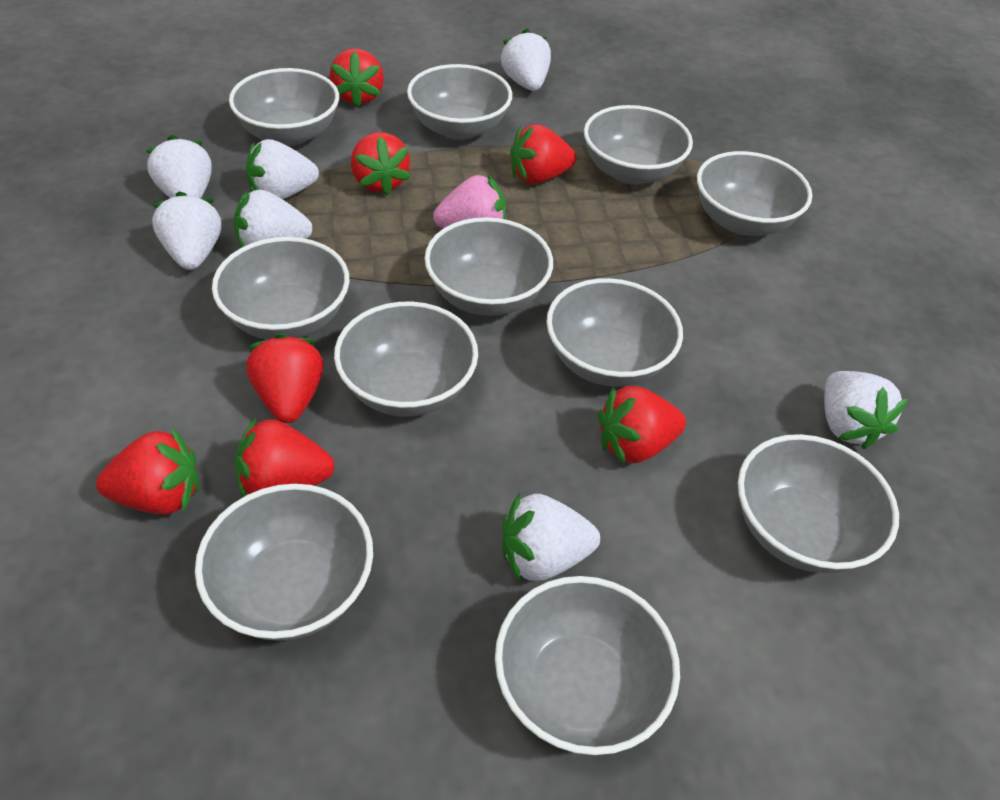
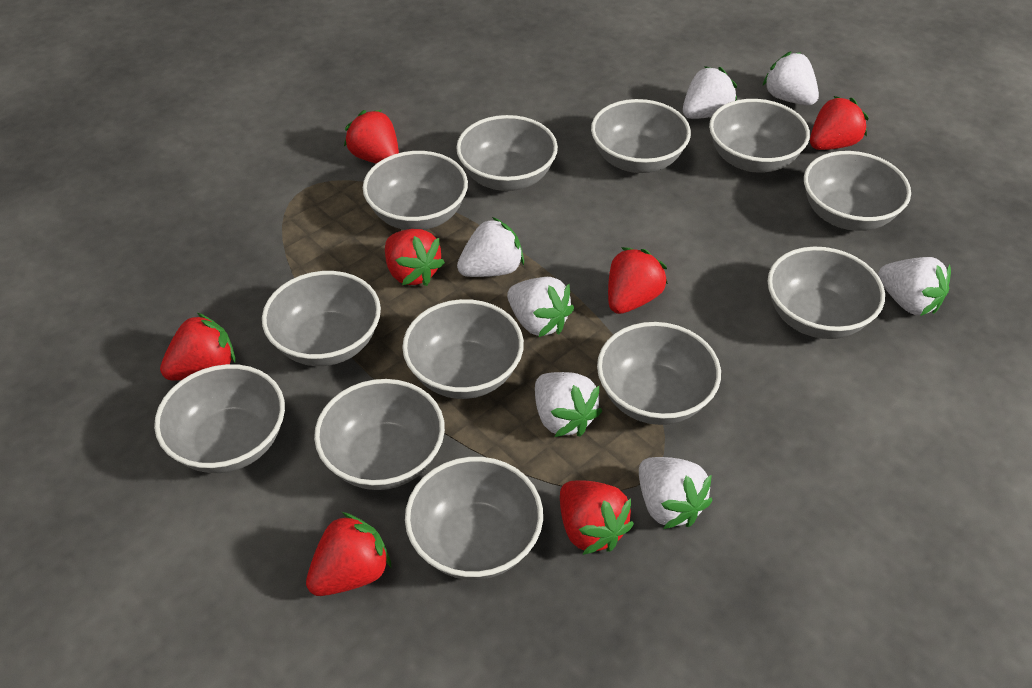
grey bowl: 11 -> 12
pink strawberry: 1 -> 0

